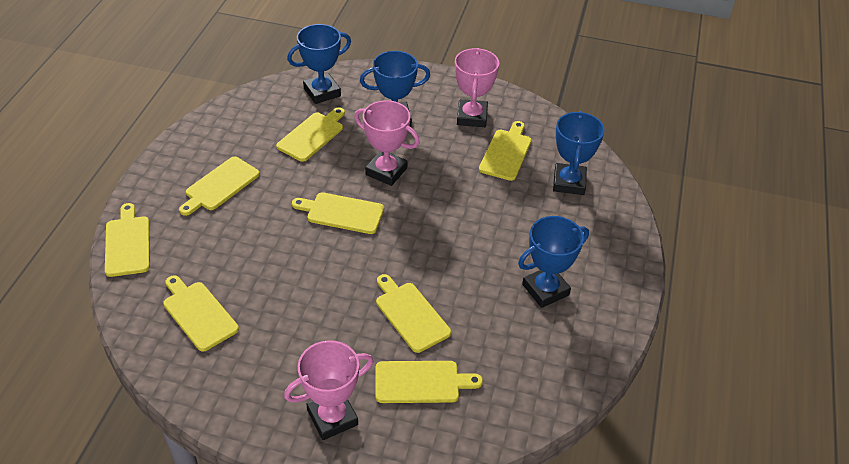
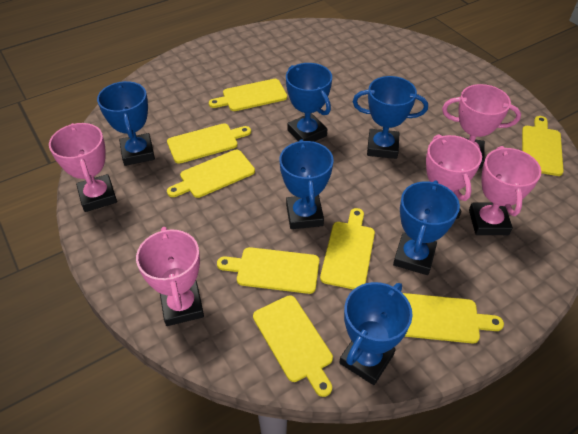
blue trophy: 4 -> 6
pink trophy: 3 -> 5

